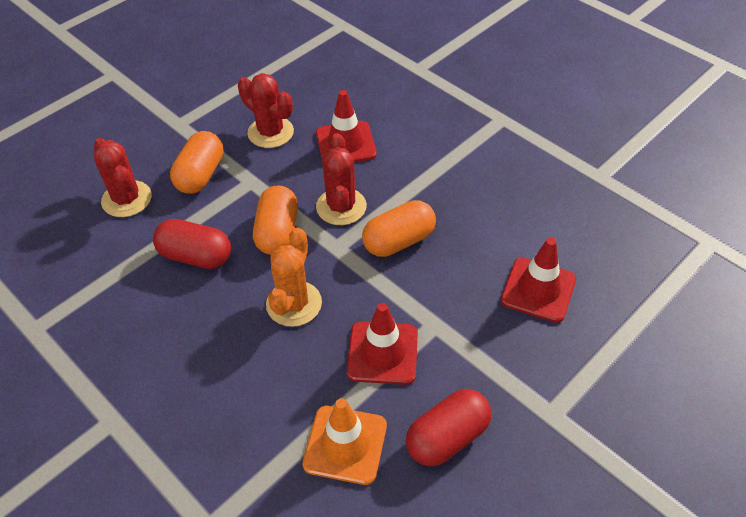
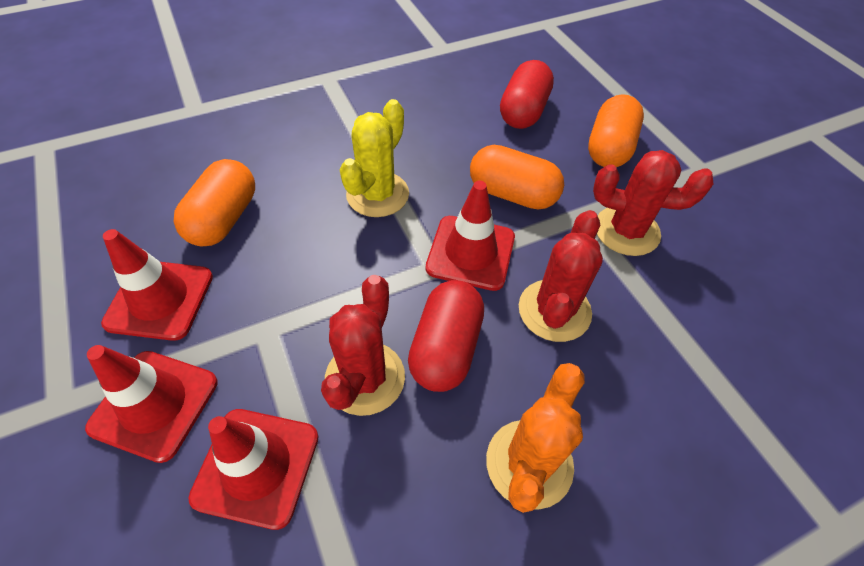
orange traffic cone: 1 -> 0
red traffic cone: 3 -> 4
yellow cactus: 0 -> 1

